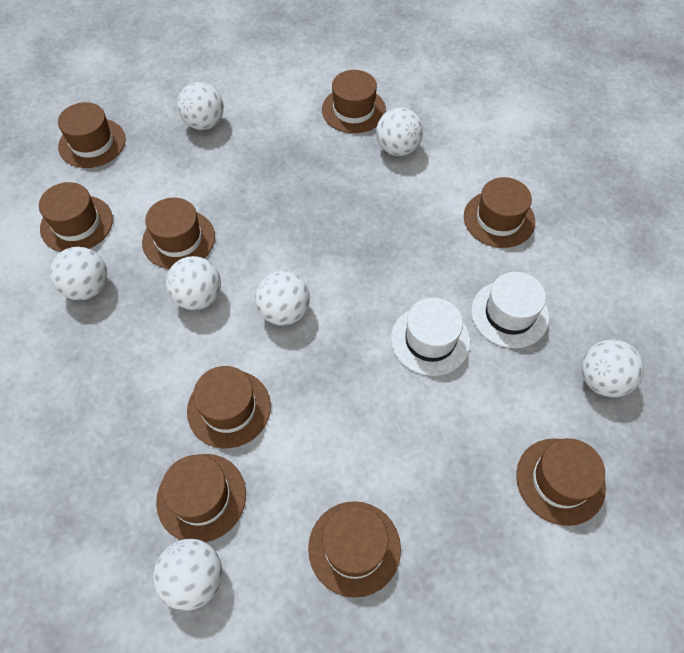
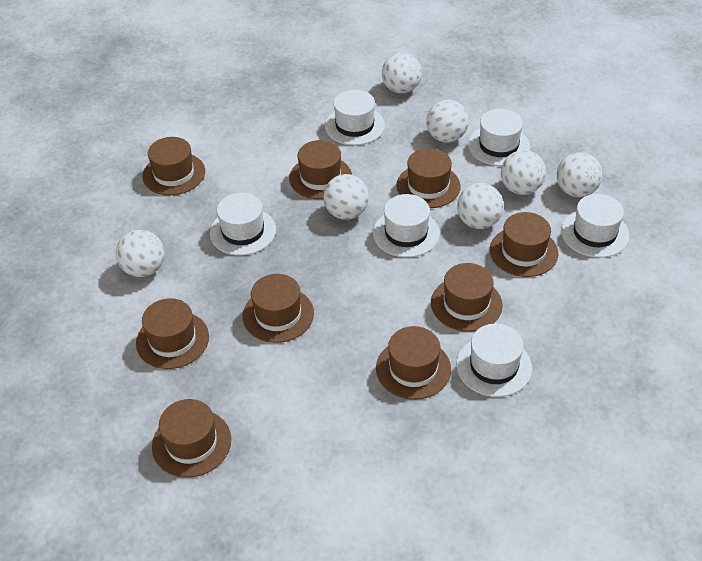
white hat: 2 -> 6

